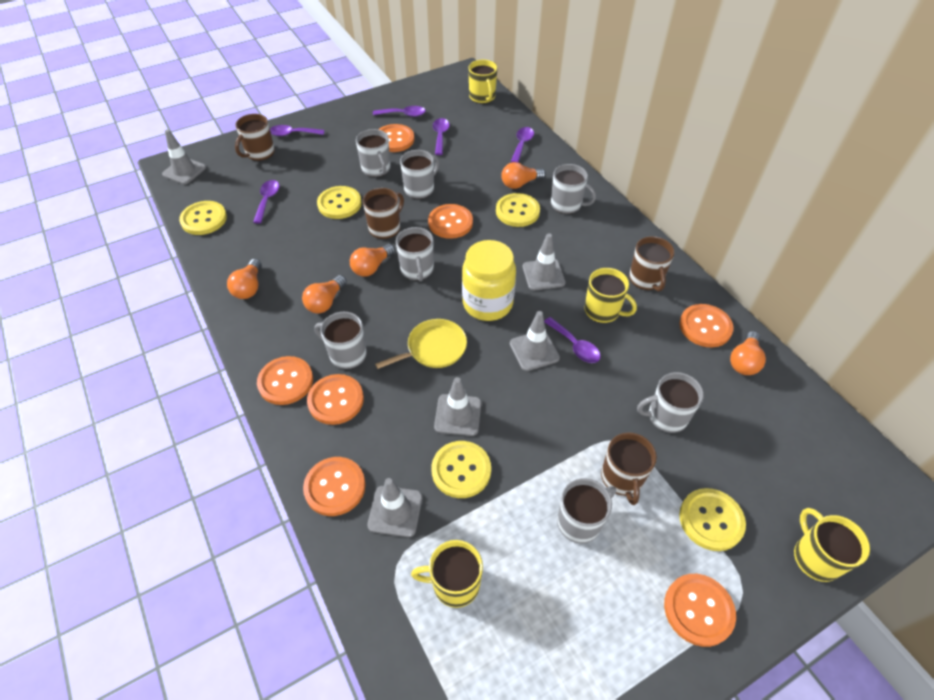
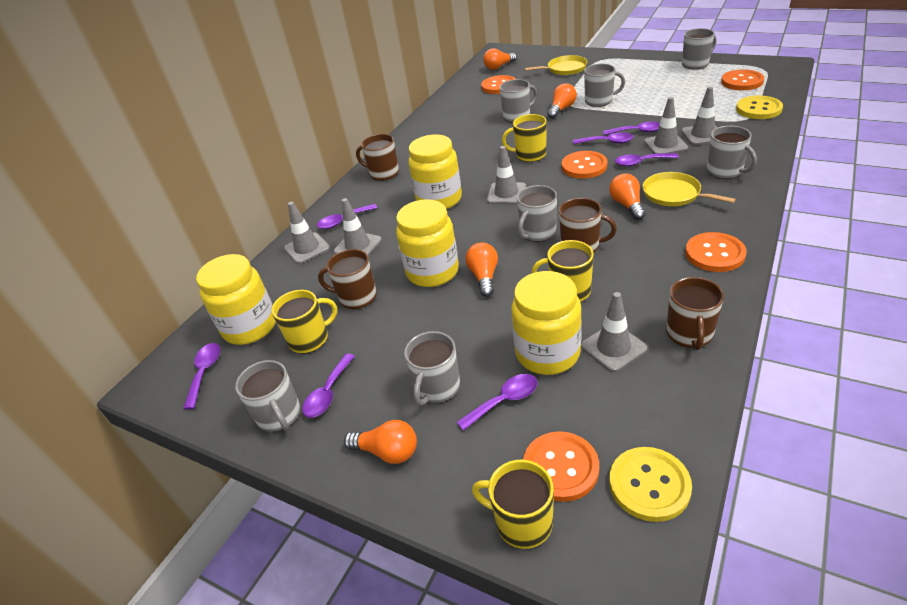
grey traffic cone: 5 -> 6
orange button: 7 -> 5
purple spoon: 6 -> 7
yellow button: 5 -> 2
yellow jar: 1 -> 4
yellow pan: 1 -> 2

